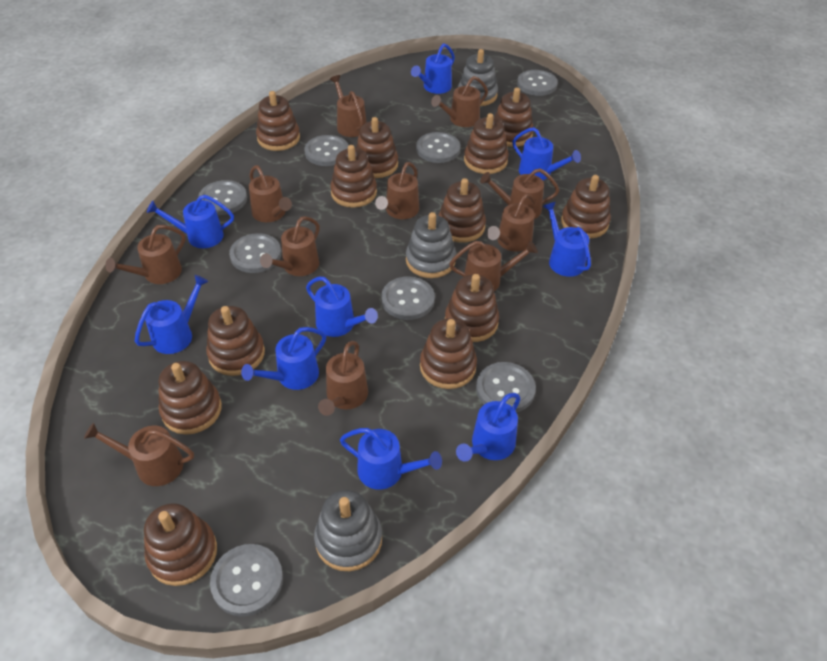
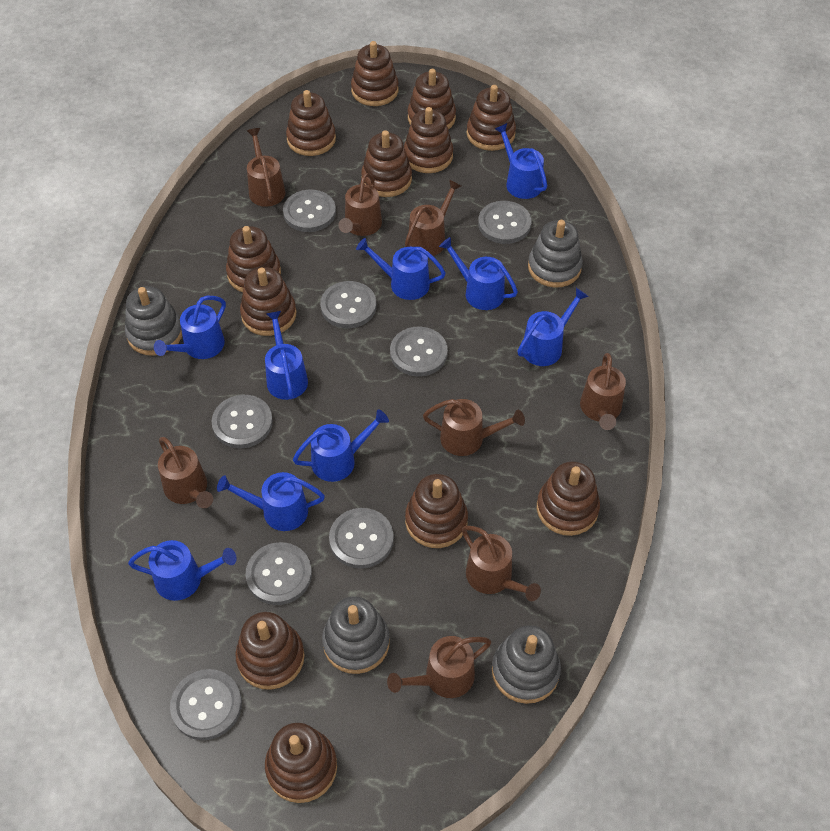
brown watering can: 11 -> 8
grey stacking toy: 3 -> 4

